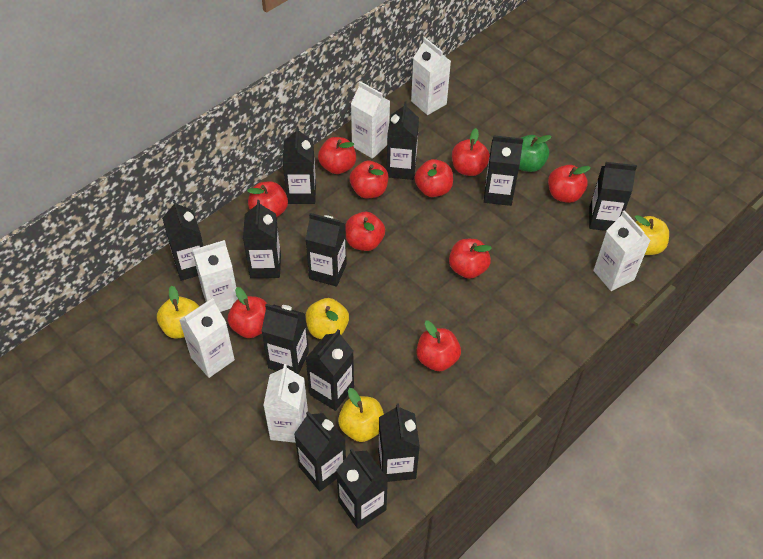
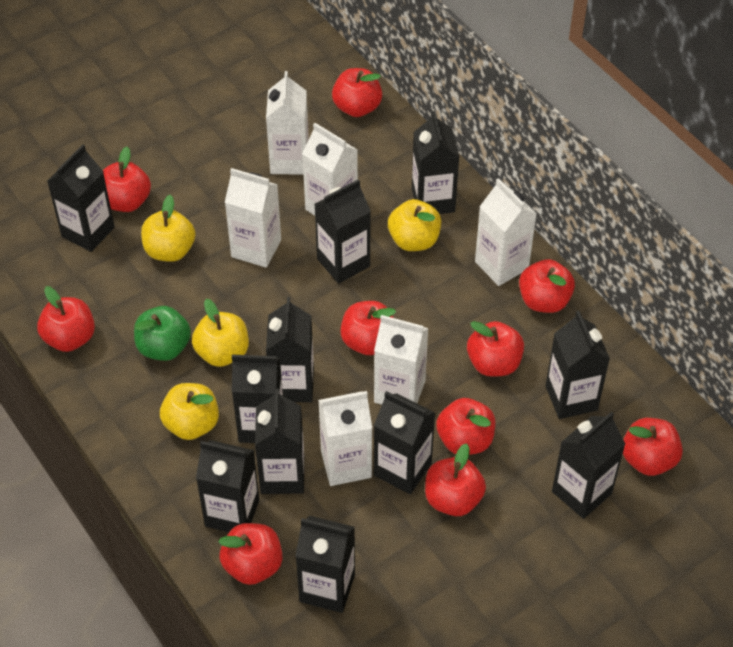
black carton: 12 -> 11

